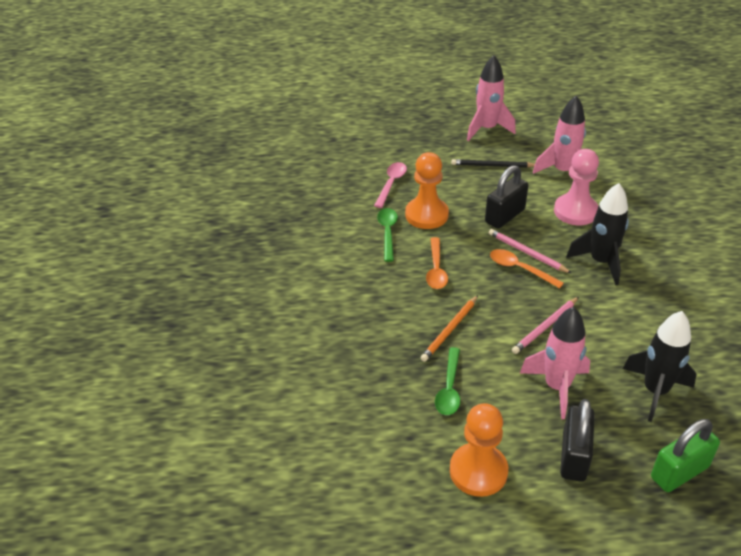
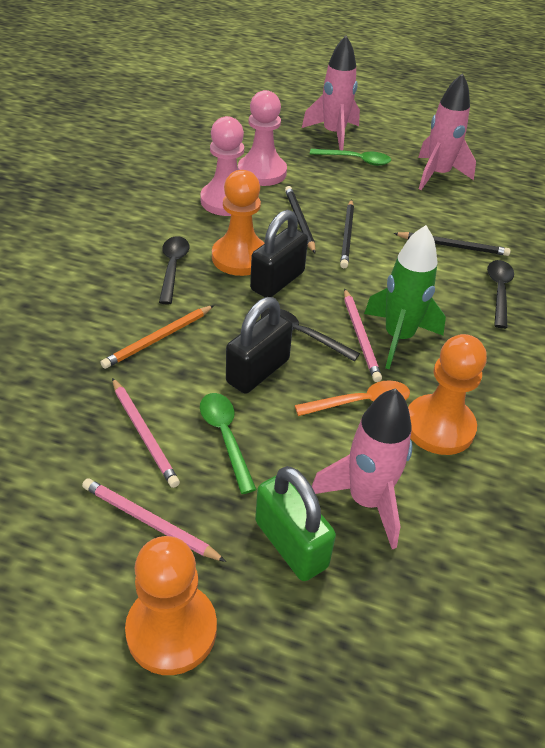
black pencil: 1 -> 3
black rocket: 2 -> 0
black spoon: 0 -> 3
green rocket: 0 -> 1
orange pawn: 2 -> 3
orange spoon: 2 -> 1
pink pawn: 1 -> 2
pink pencil: 2 -> 3
pink spoon: 1 -> 0

